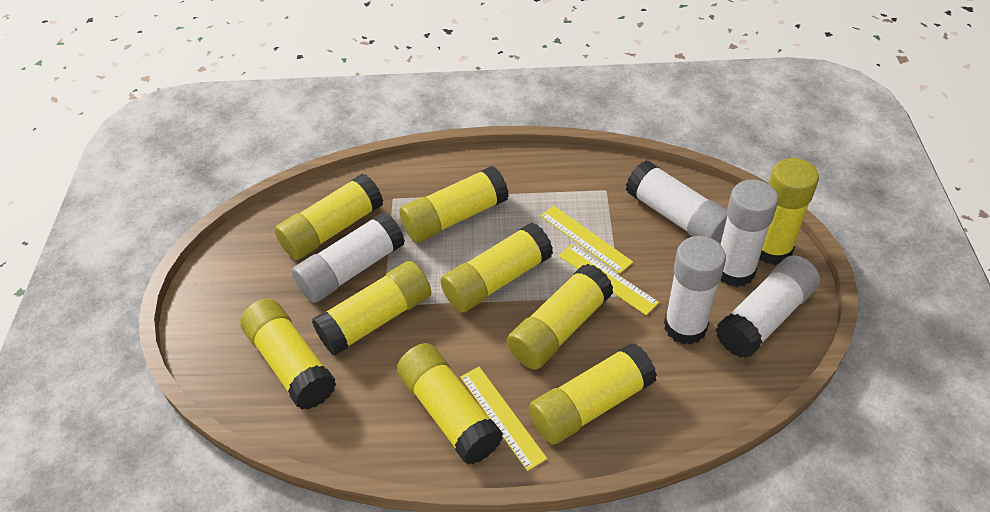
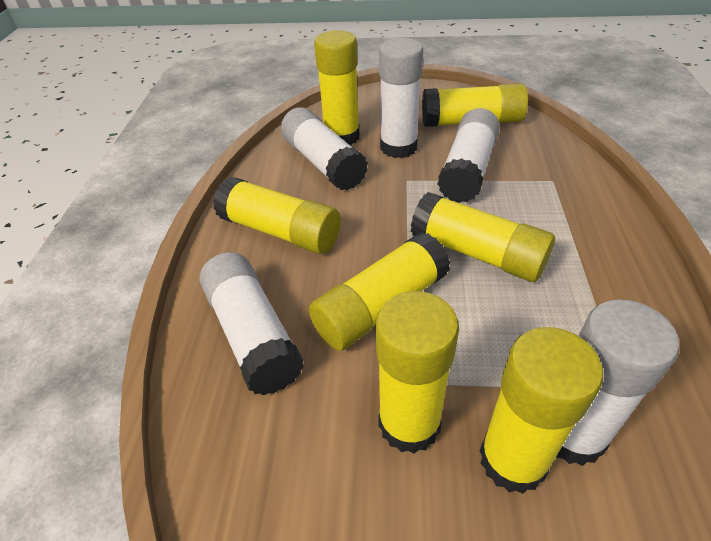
yellow glue stick: 9 -> 7
yellow ruler: 3 -> 0

